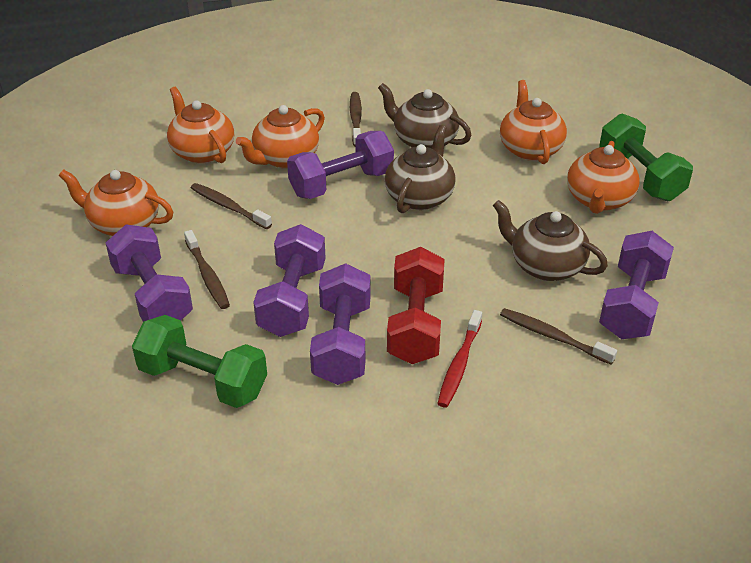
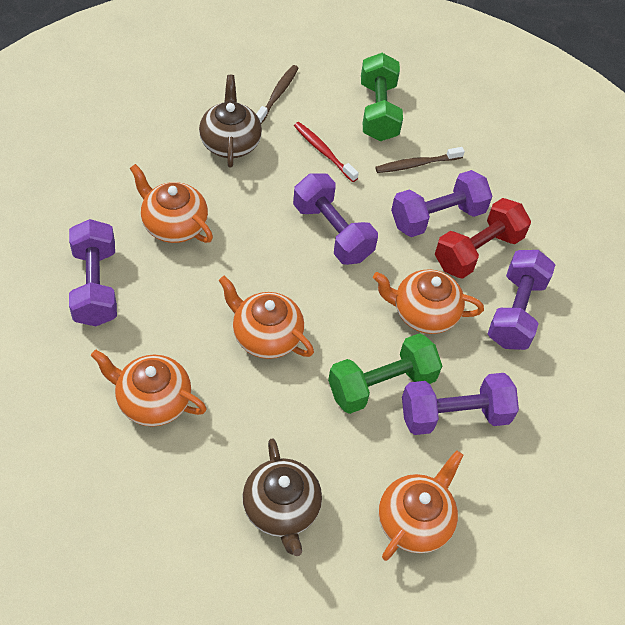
brown teapot: 3 -> 2
brown toothbrush: 4 -> 2

